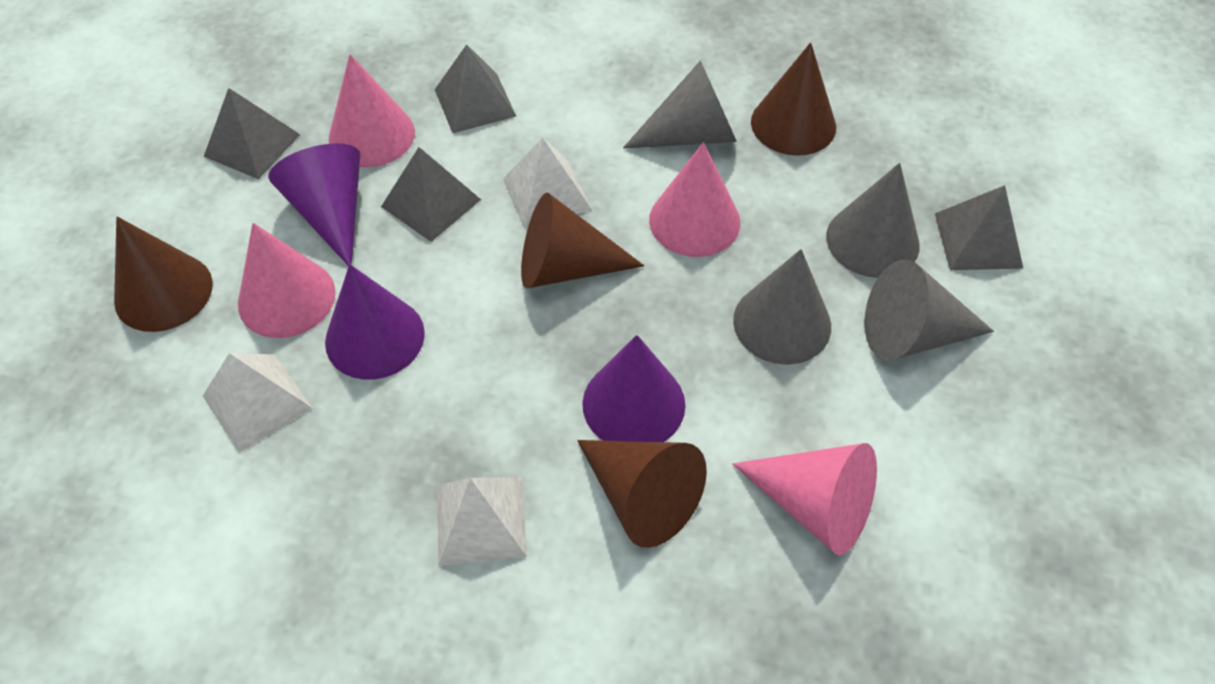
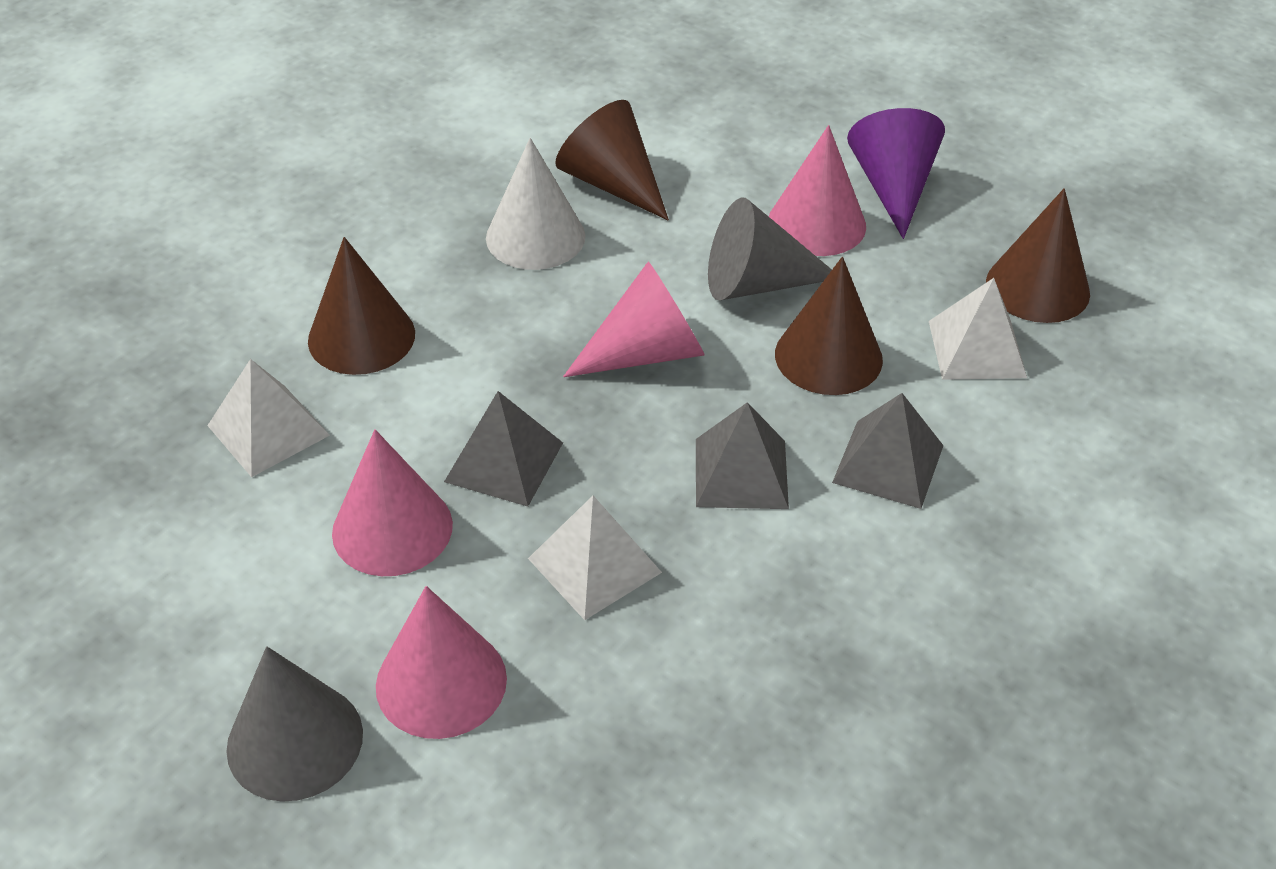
grey cone: 4 -> 2
grey pyramid: 4 -> 3
purple cone: 3 -> 1
white cone: 0 -> 1

